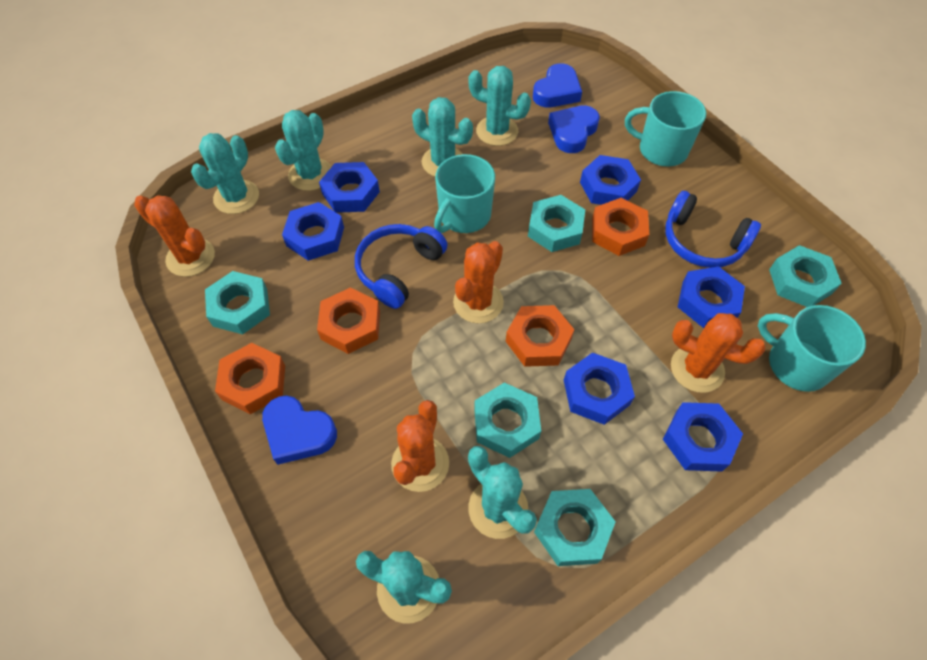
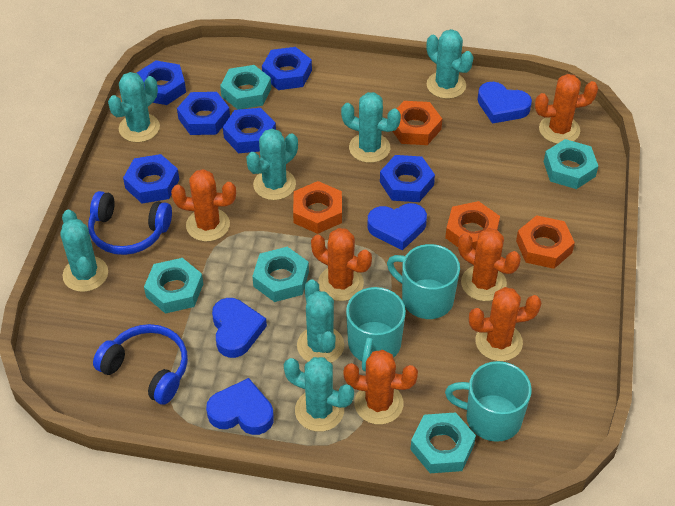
blue heart: 3 -> 4
orange cactus: 4 -> 6
turquoise cactus: 6 -> 7

